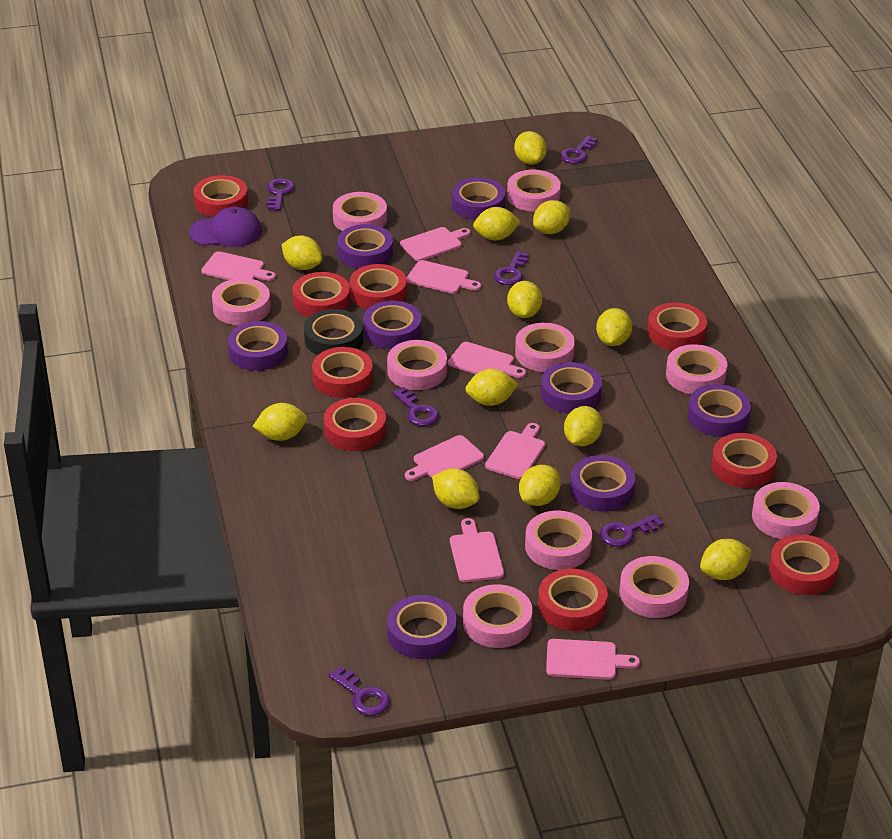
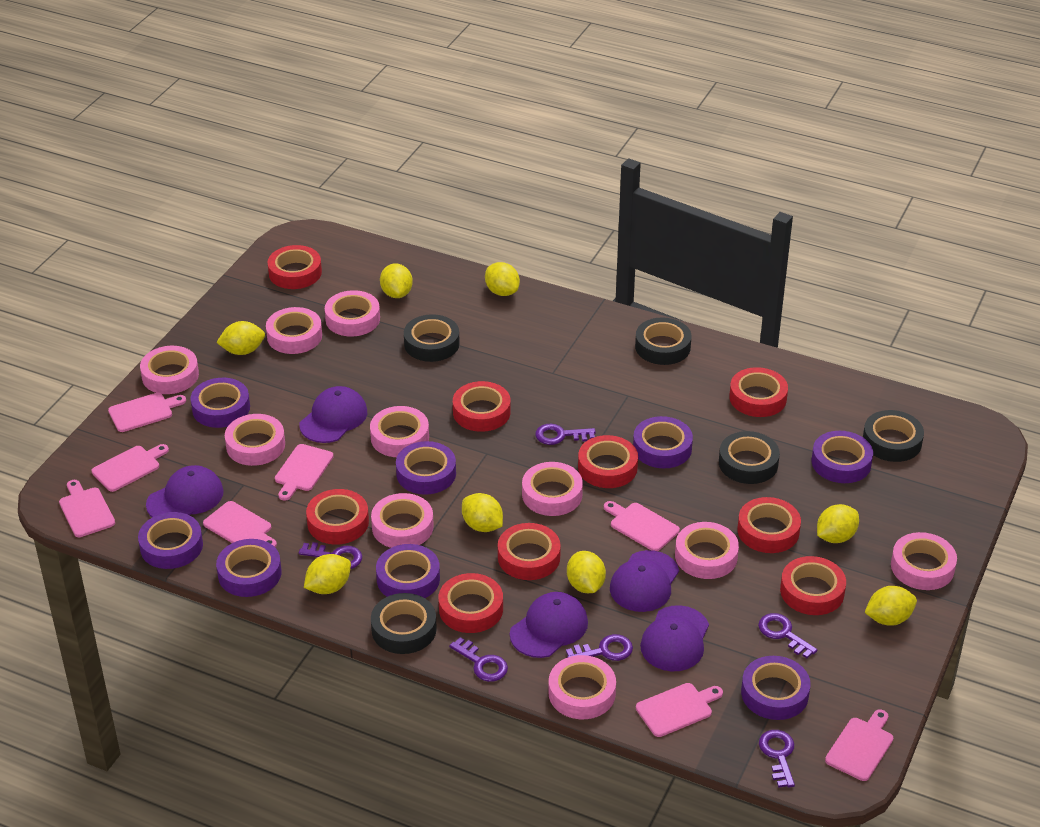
black tape: 1 -> 5
purple cap: 1 -> 5
yellow lemon: 12 -> 8

